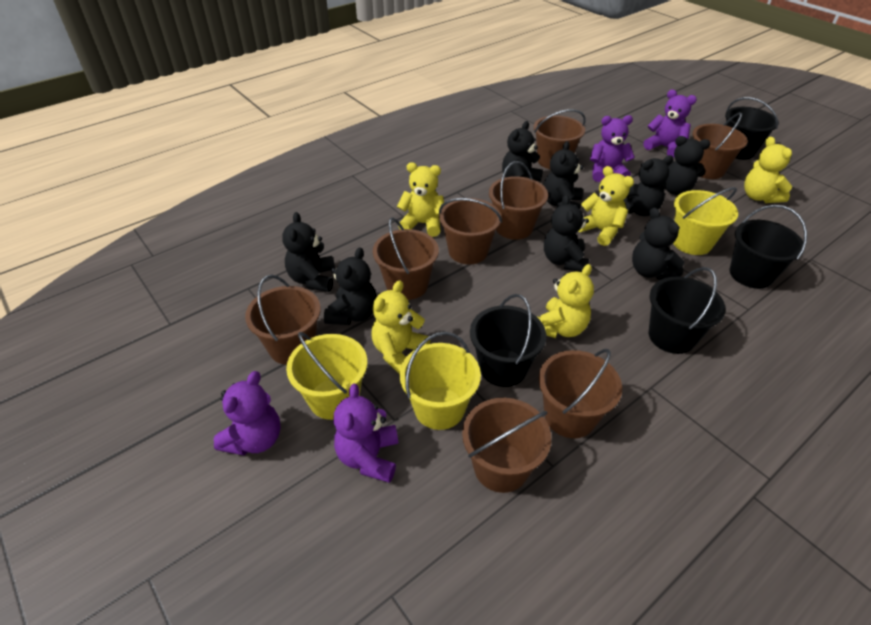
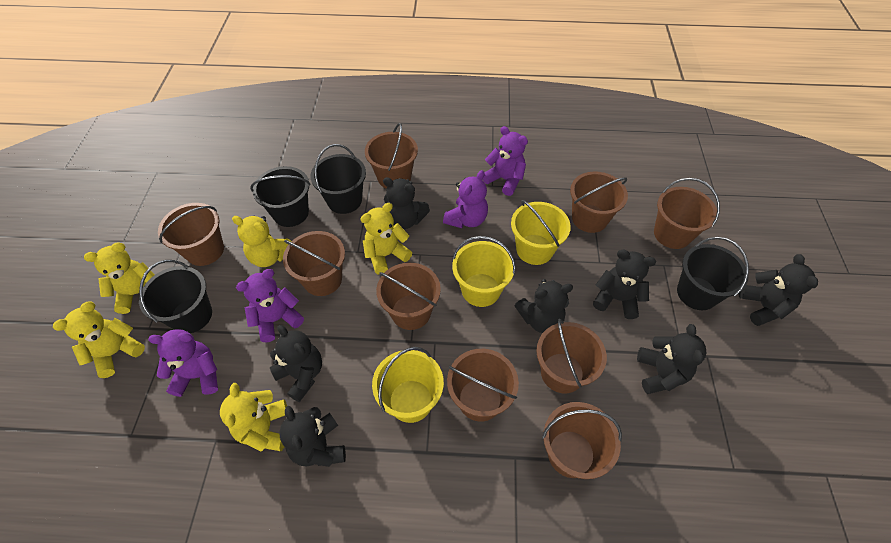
black teddy bear: 8 -> 7
brown bucket: 8 -> 9

